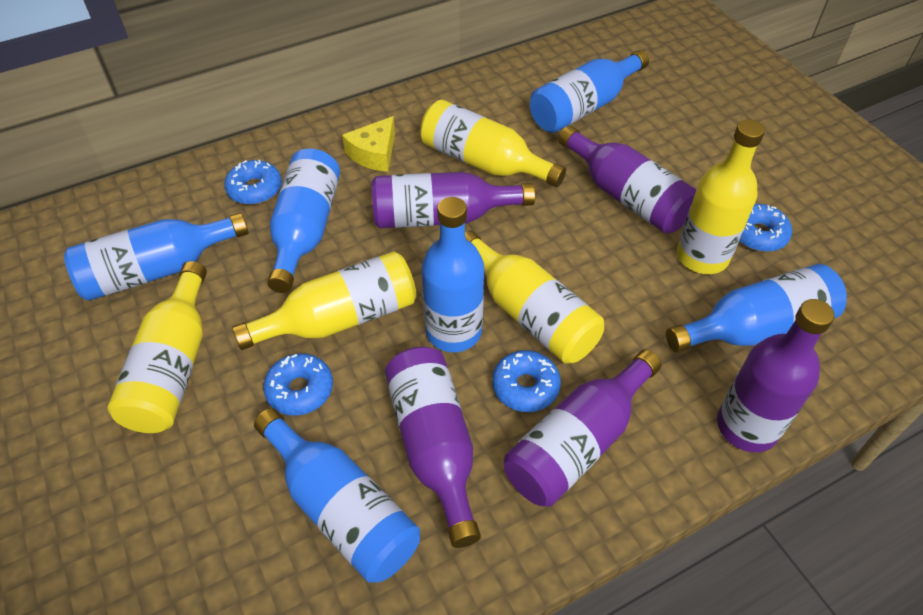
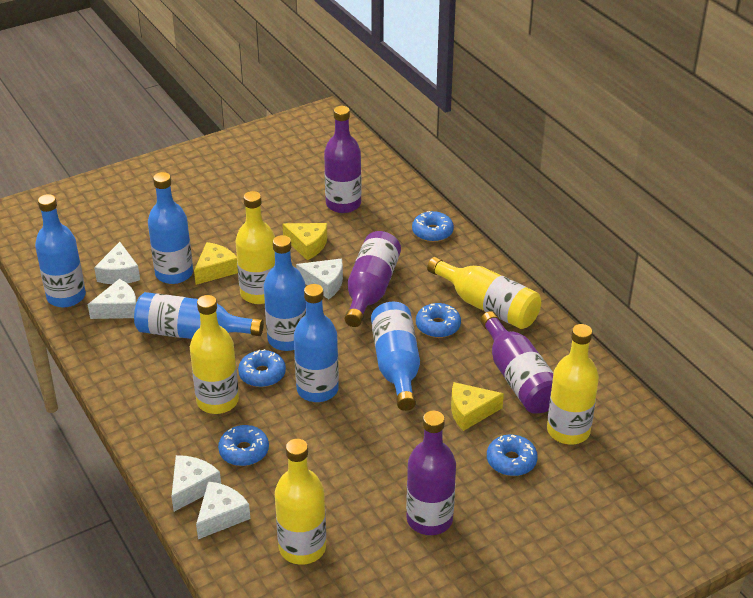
blue donut: 4 -> 5
purple bottle: 5 -> 4
white cheese: 0 -> 5
yellow cheese: 1 -> 3

